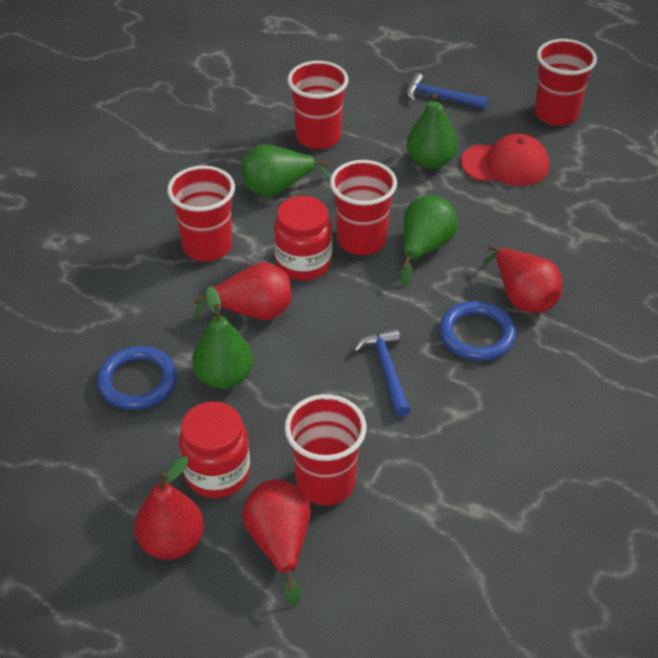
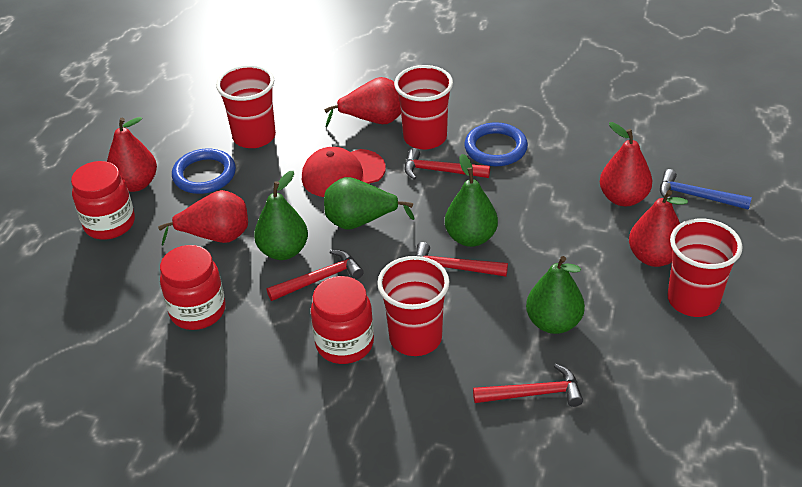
blue hammer: 2 -> 1
red cup: 5 -> 4
red hammer: 0 -> 4
red jar: 2 -> 3
red pear: 4 -> 5

